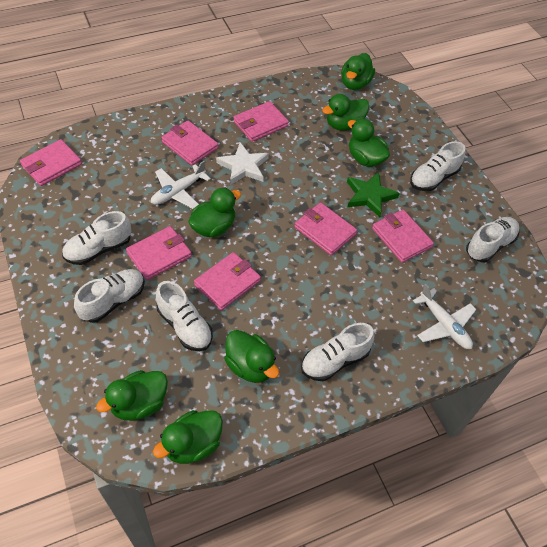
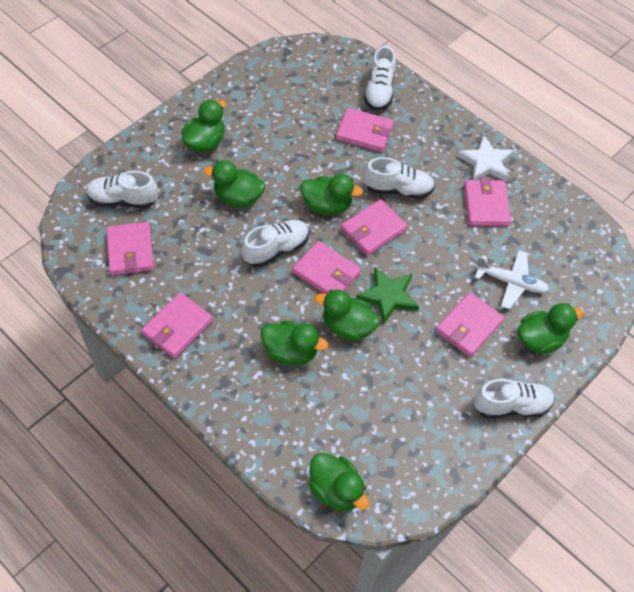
white plane: 2 -> 1
white shoe: 6 -> 5

